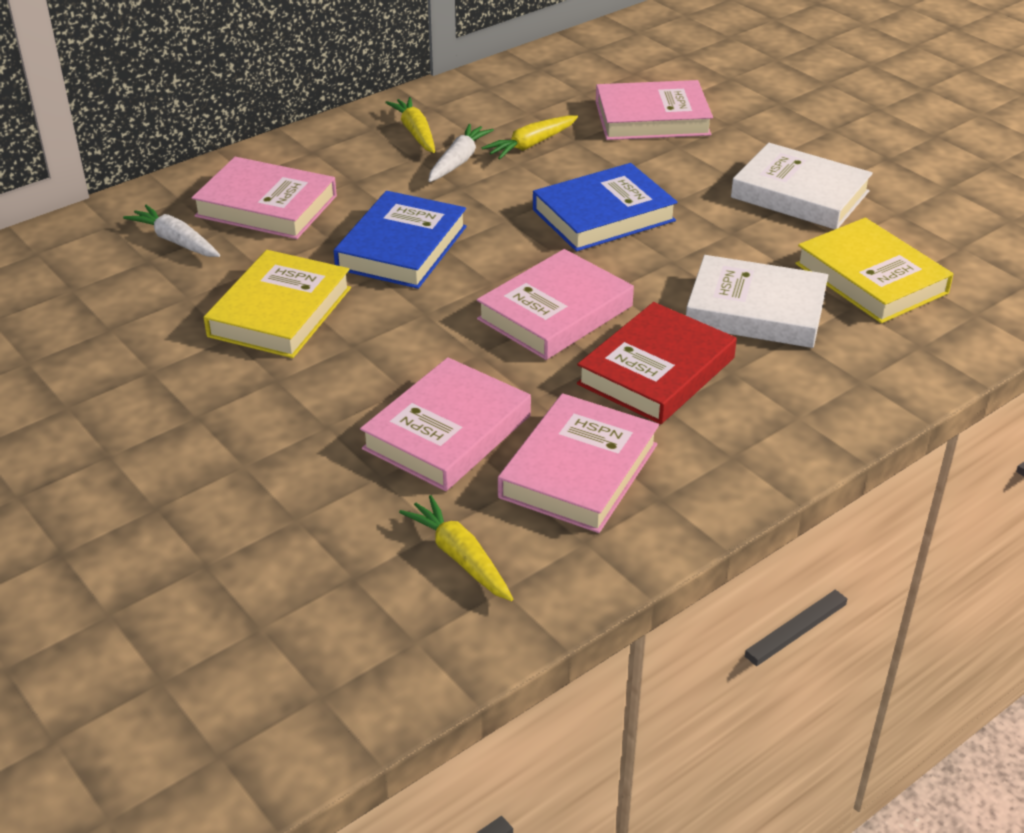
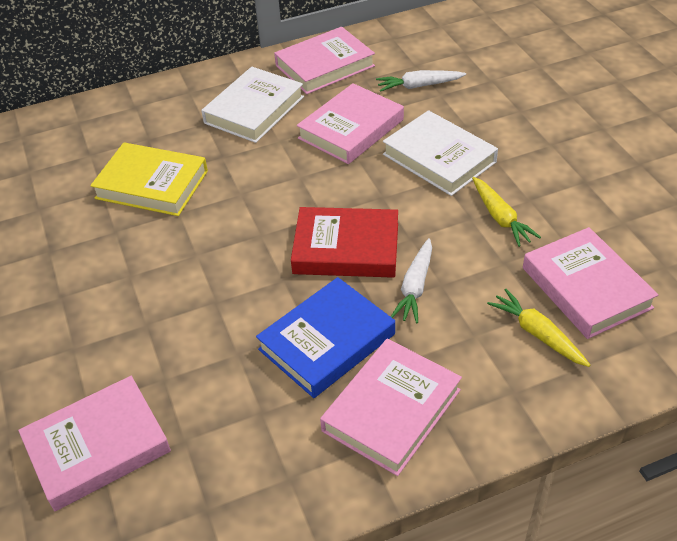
blue book: 2 -> 1
yellow book: 2 -> 1
yellow carrot: 3 -> 2

